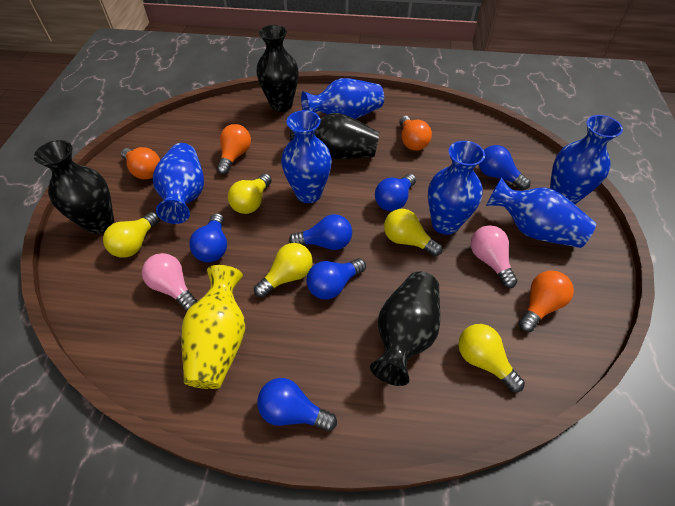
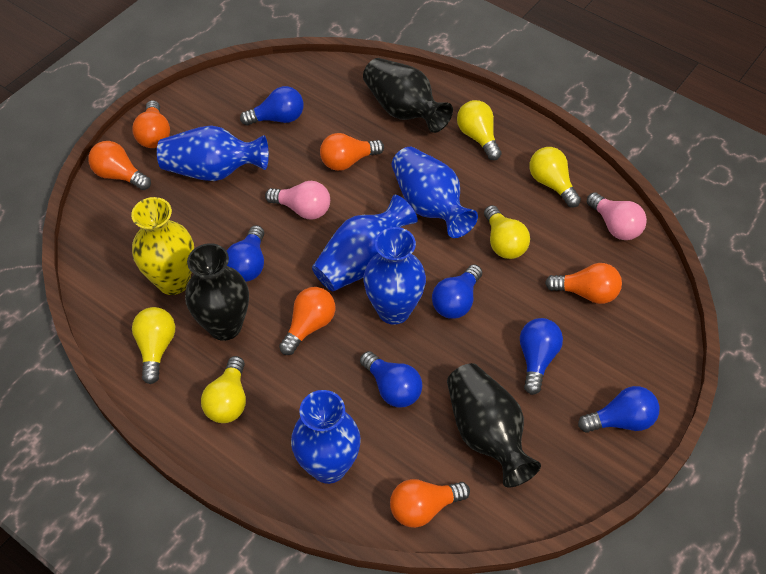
black vase: 4 -> 3
blue vase: 6 -> 5
orange light bulb: 4 -> 6

